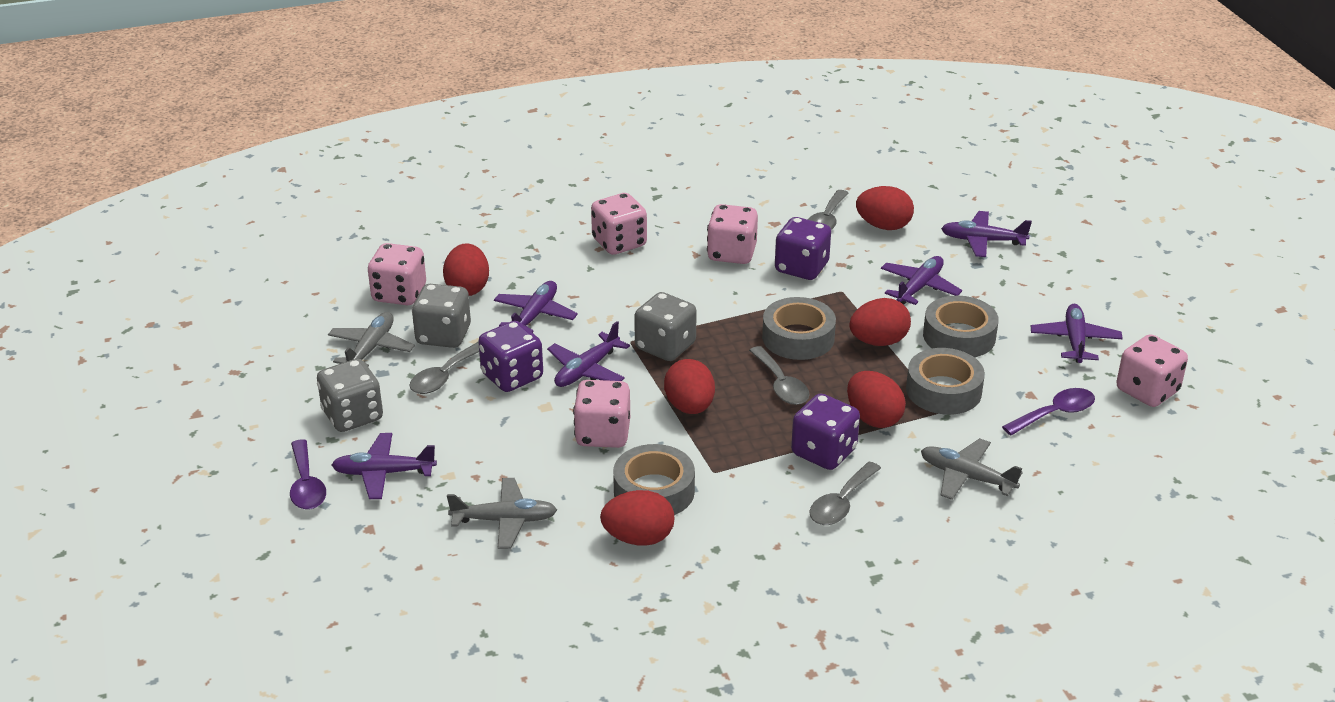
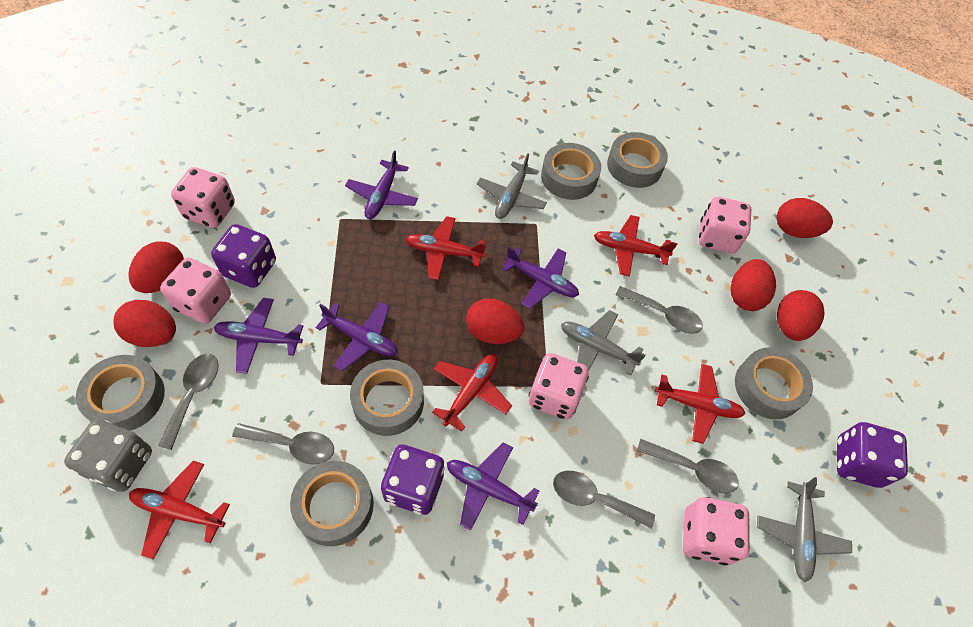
grey dice: 3 -> 1
grey spoon: 4 -> 5
grey tape: 4 -> 6
purple plane: 6 -> 5
purple spoon: 2 -> 0
red plane: 0 -> 5

